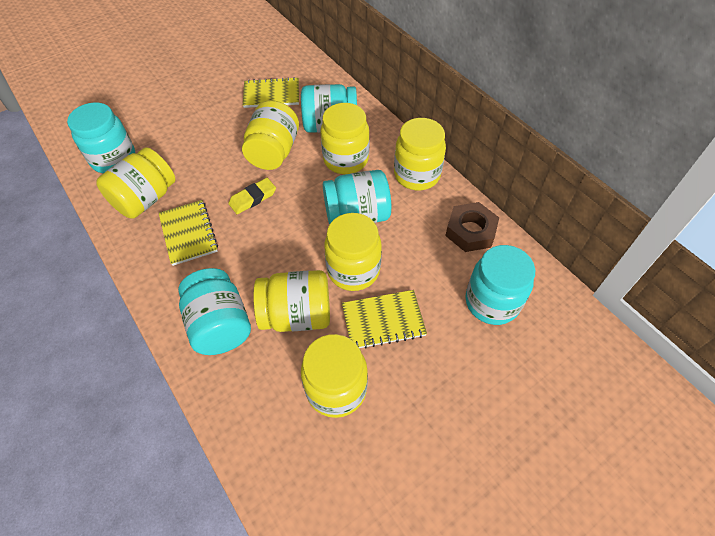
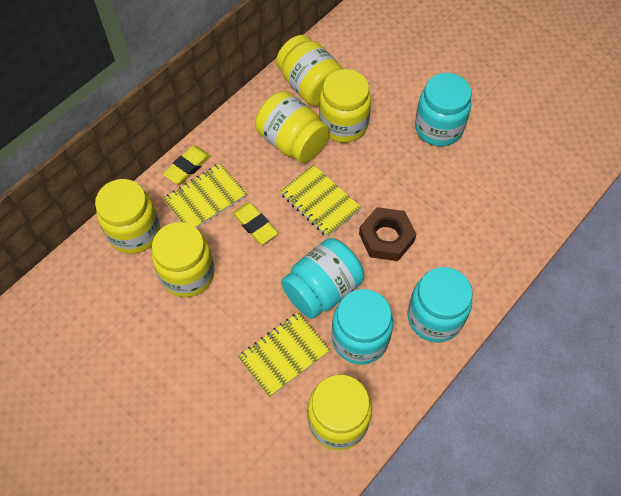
turquoise jar: 5 -> 4
yellow eraser: 1 -> 2
yellow jar: 7 -> 6

